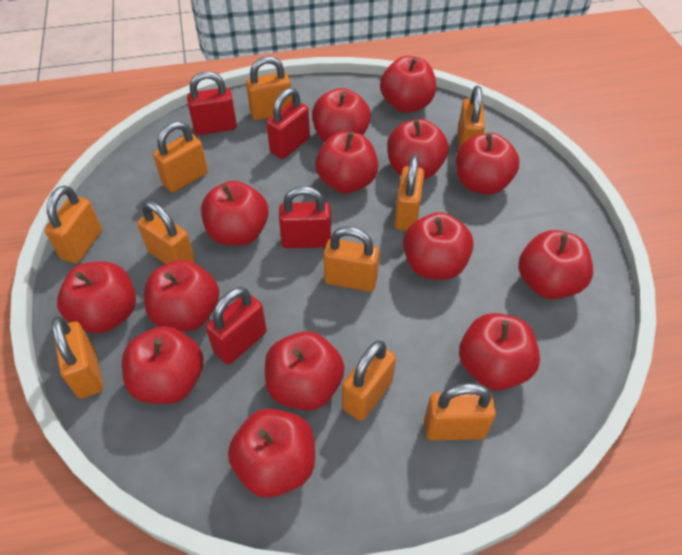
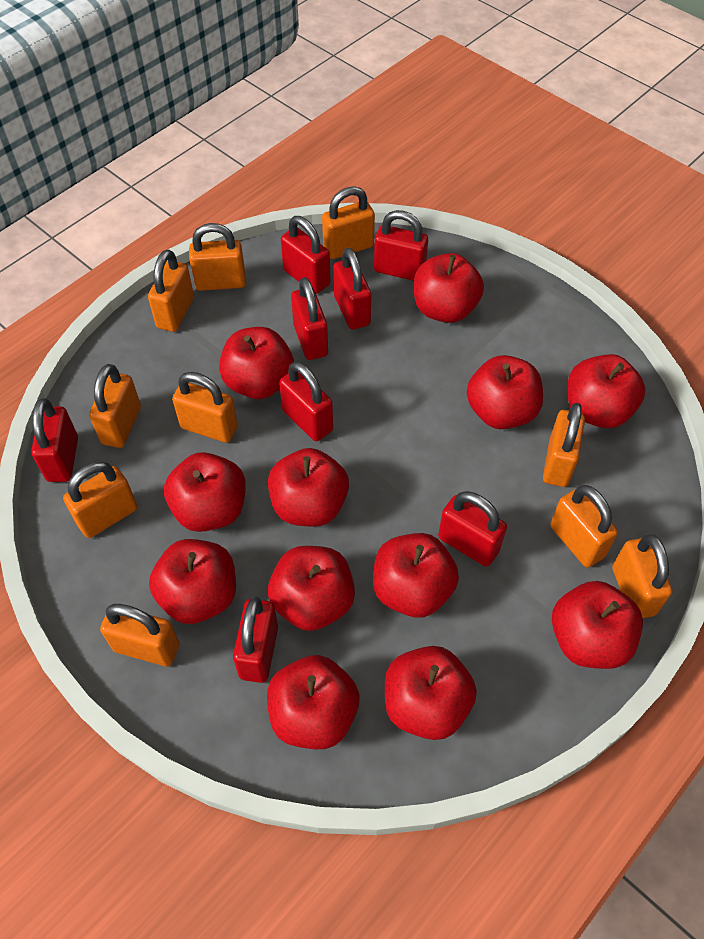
red apple: 14 -> 12
red padlock: 4 -> 8

